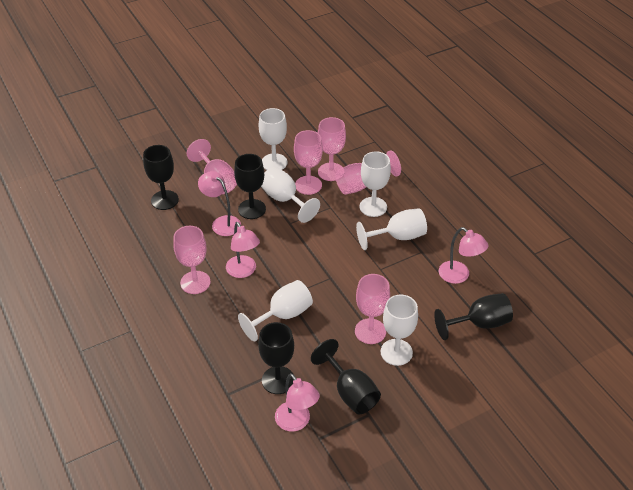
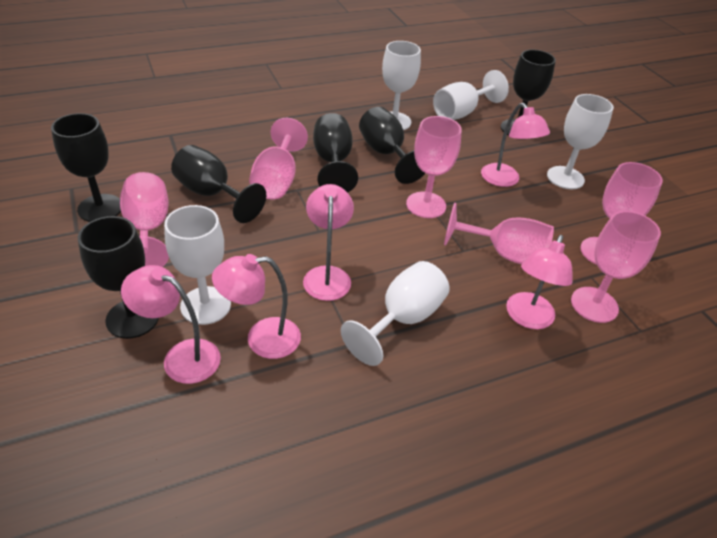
black goblet: 5 -> 6
pink lamp: 4 -> 5
white goblet: 6 -> 5

